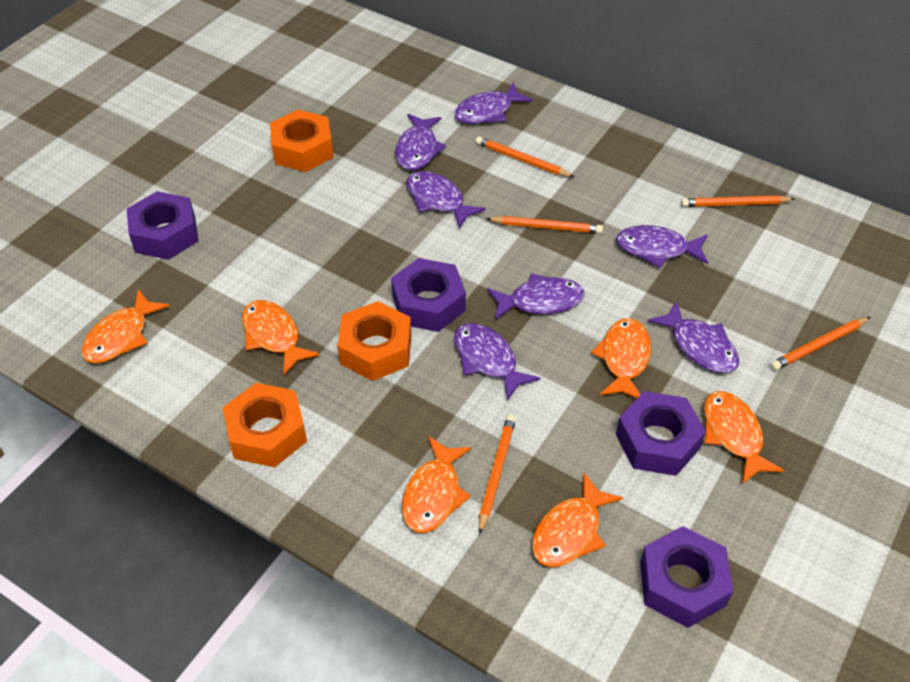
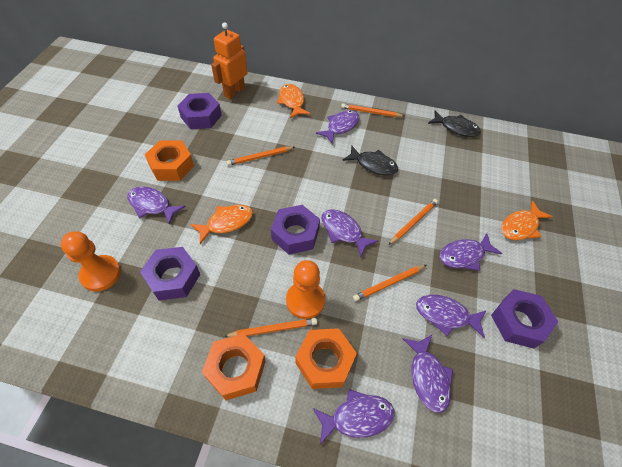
black fish: 0 -> 2
orange fish: 6 -> 3
orange pawn: 0 -> 2
orange robot: 0 -> 1

